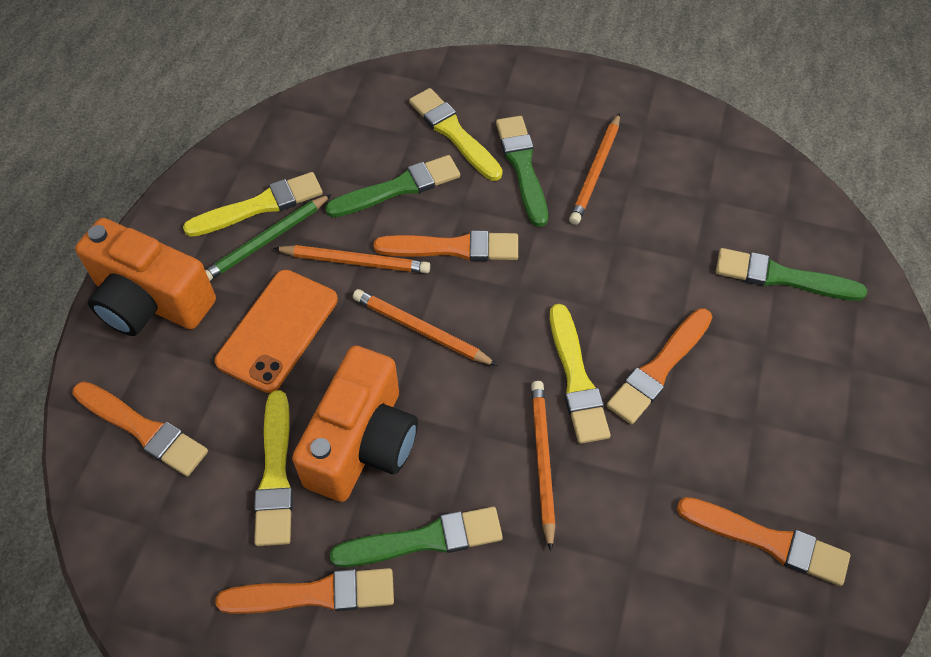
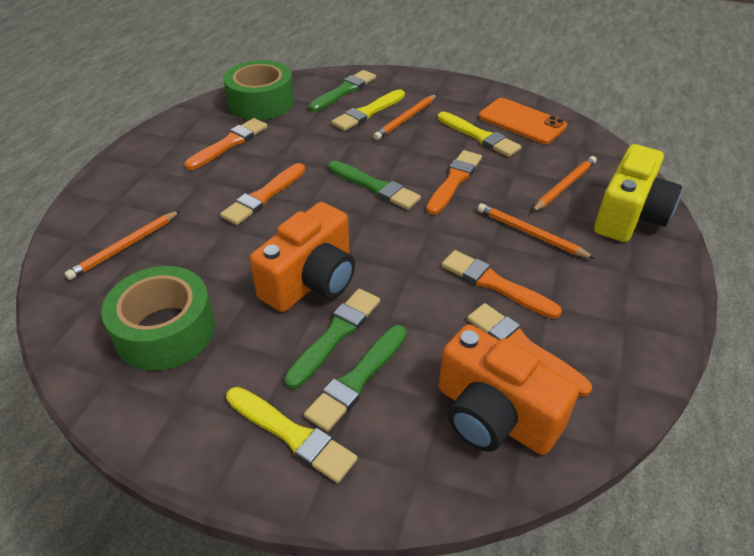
green pencil: 1 -> 0
green tape: 0 -> 2
yellow brush: 4 -> 3
yellow camera: 0 -> 1

